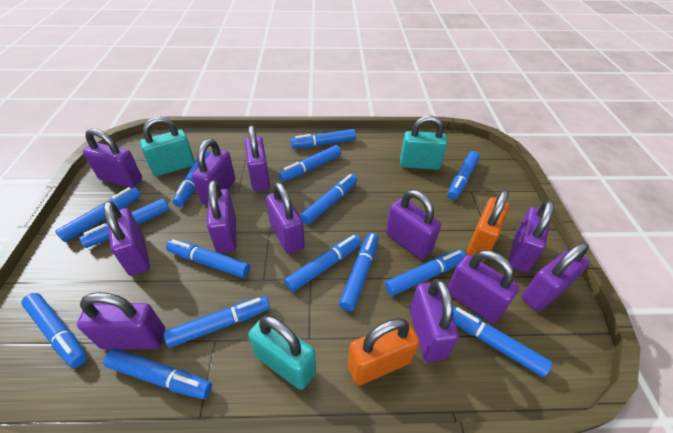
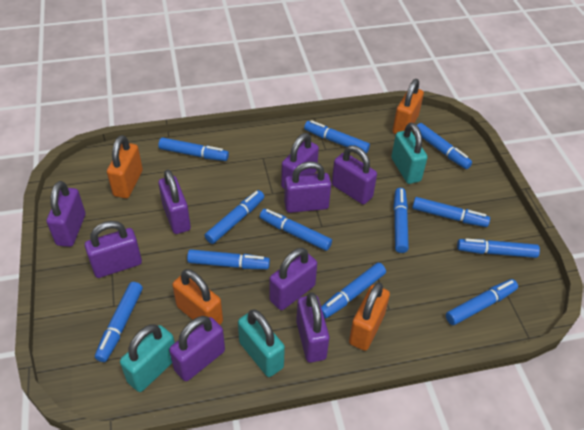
blue marker: 15 -> 12
orange padlock: 2 -> 4
purple padlock: 12 -> 9

